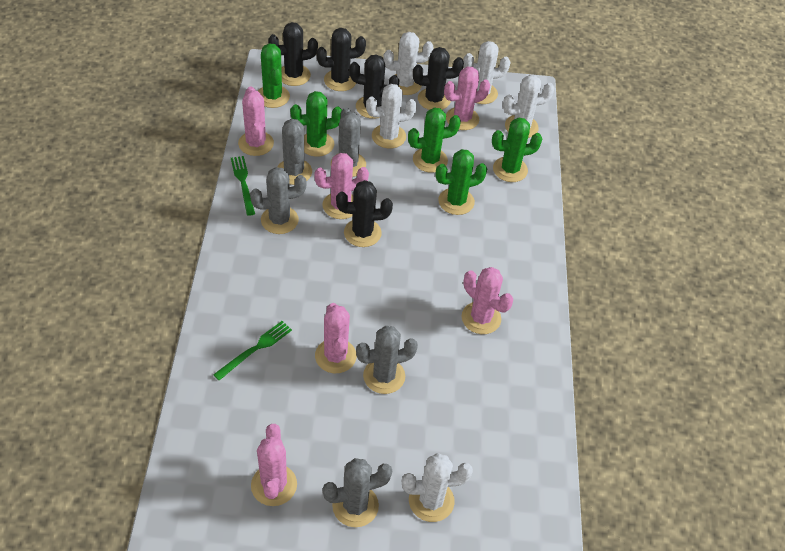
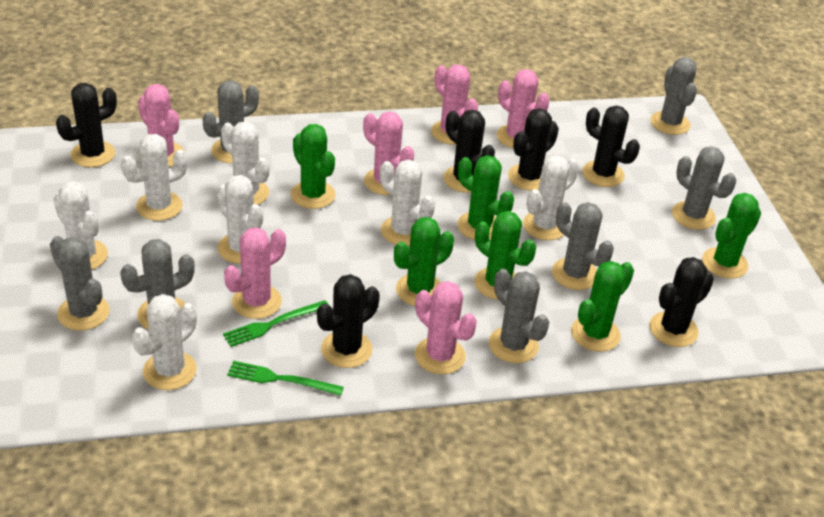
black cactus: 5 -> 6
green cactus: 5 -> 6
grey cactus: 5 -> 7
white cactus: 5 -> 7

